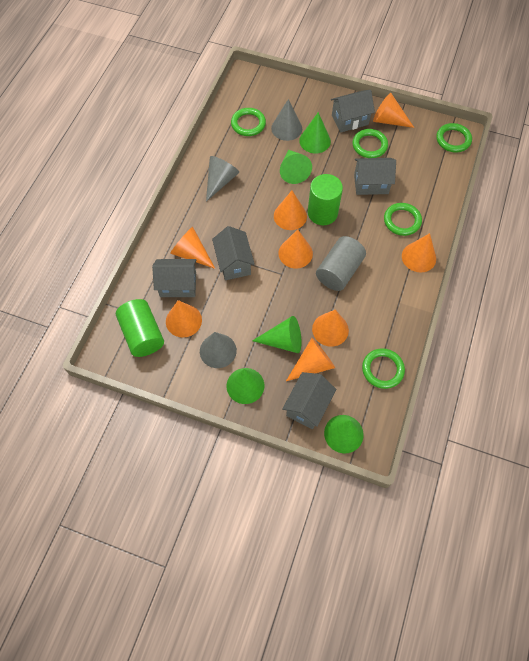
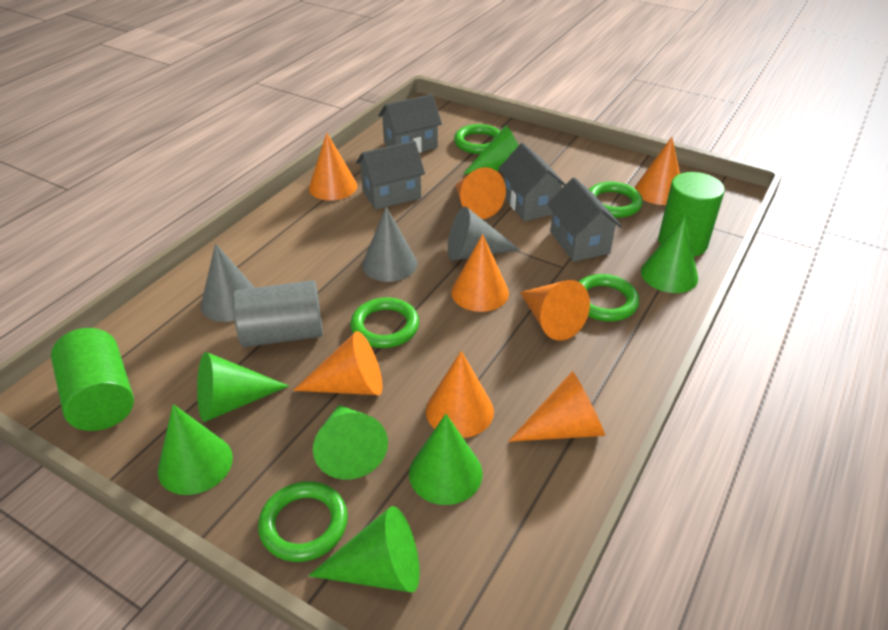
green cone: 5 -> 7
grey house: 5 -> 4

